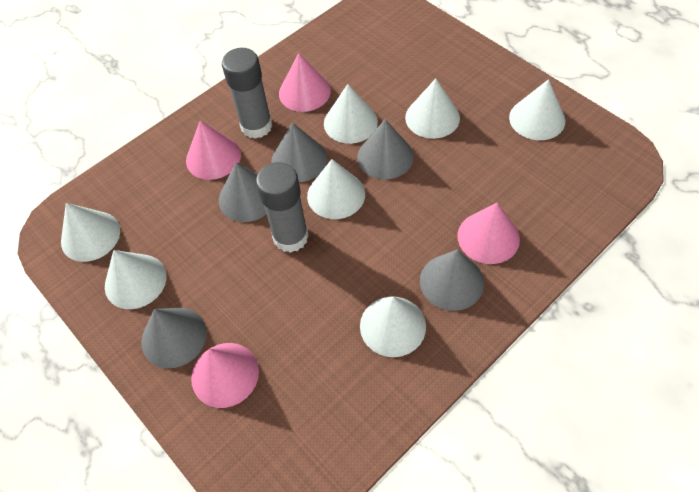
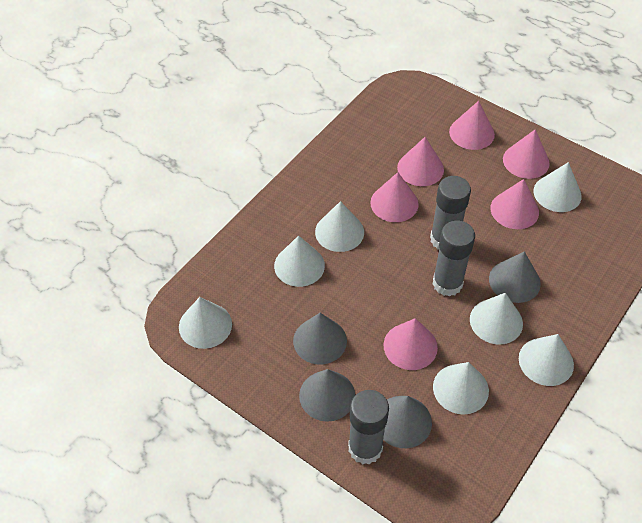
grey cone: 5 -> 4
grey glue stick: 2 -> 3
pink cone: 4 -> 6

